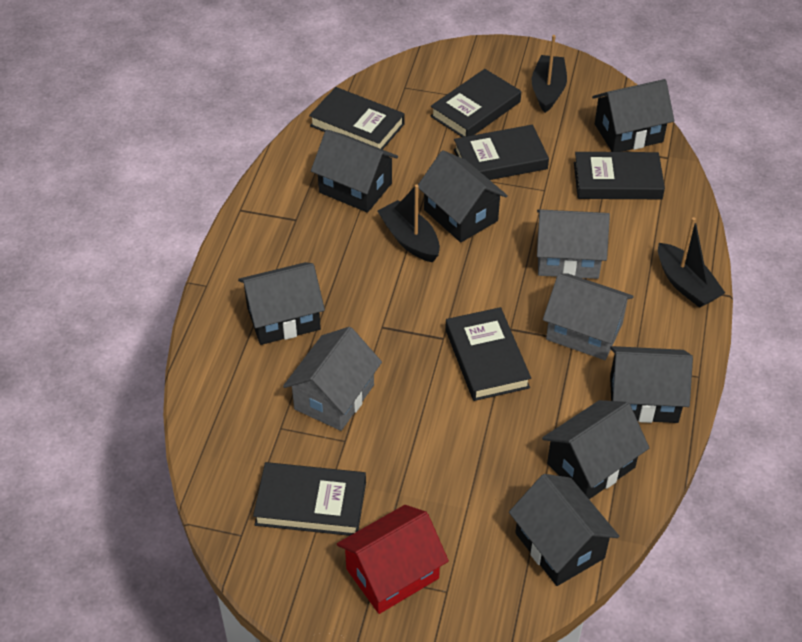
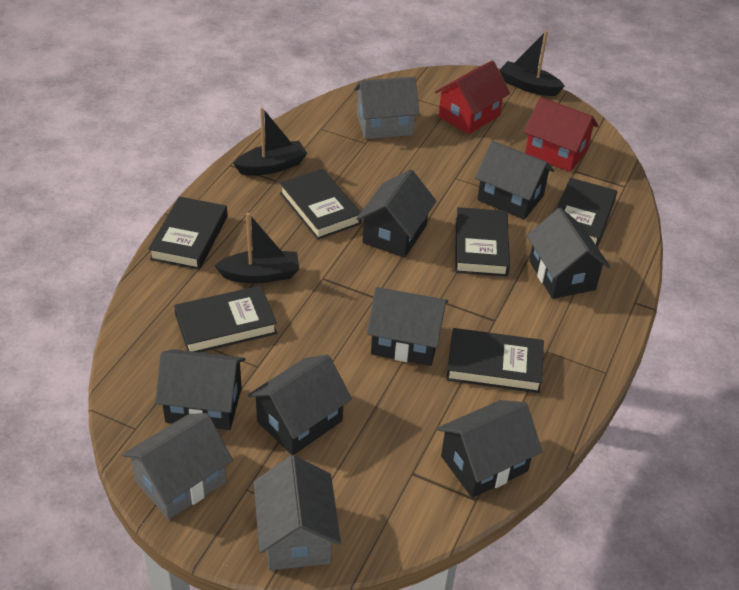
red house: 1 -> 2

